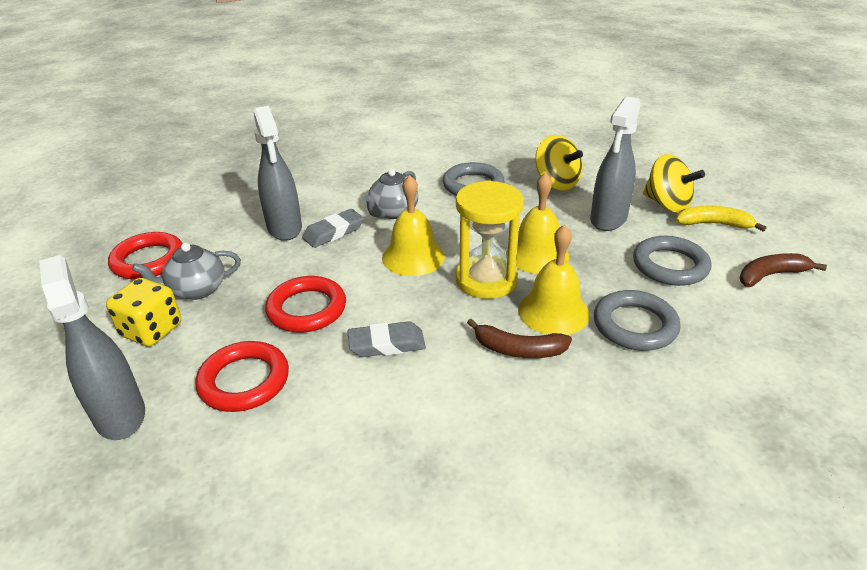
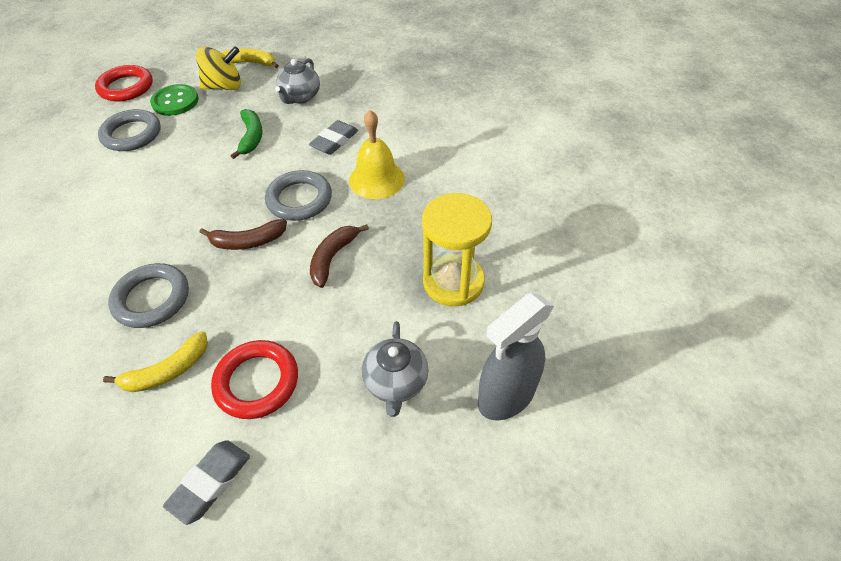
green banana: 0 -> 1
green button: 0 -> 1
grey spray bottle: 3 -> 1
red ring: 3 -> 2
yellow banana: 1 -> 2
yellow bell: 3 -> 1
yellow dice: 1 -> 0
yellow spinning top: 2 -> 1

